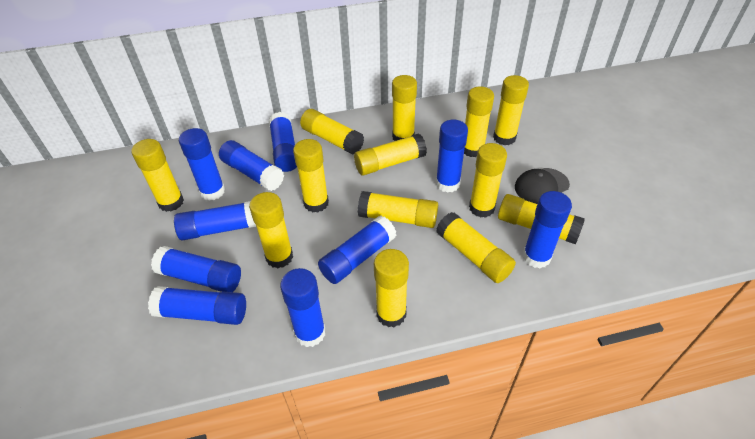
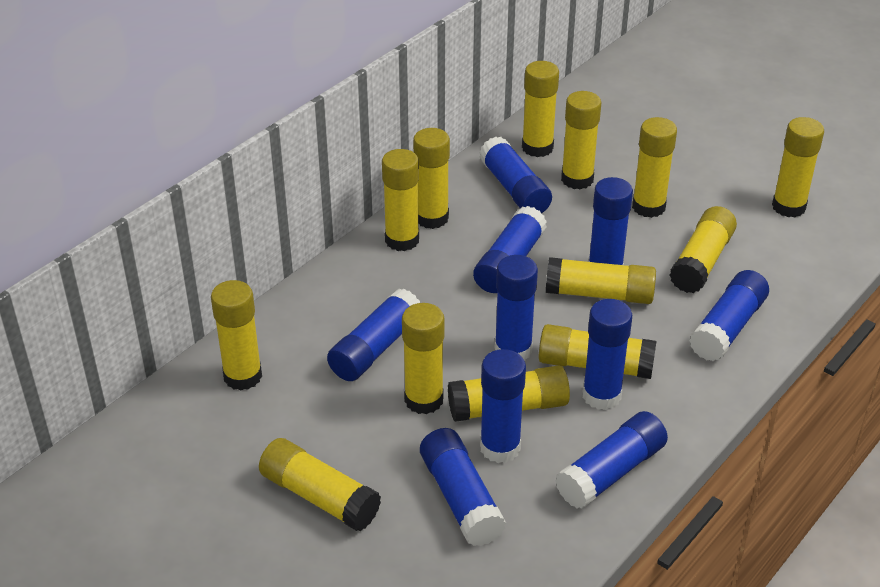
black cap: 1 -> 0

